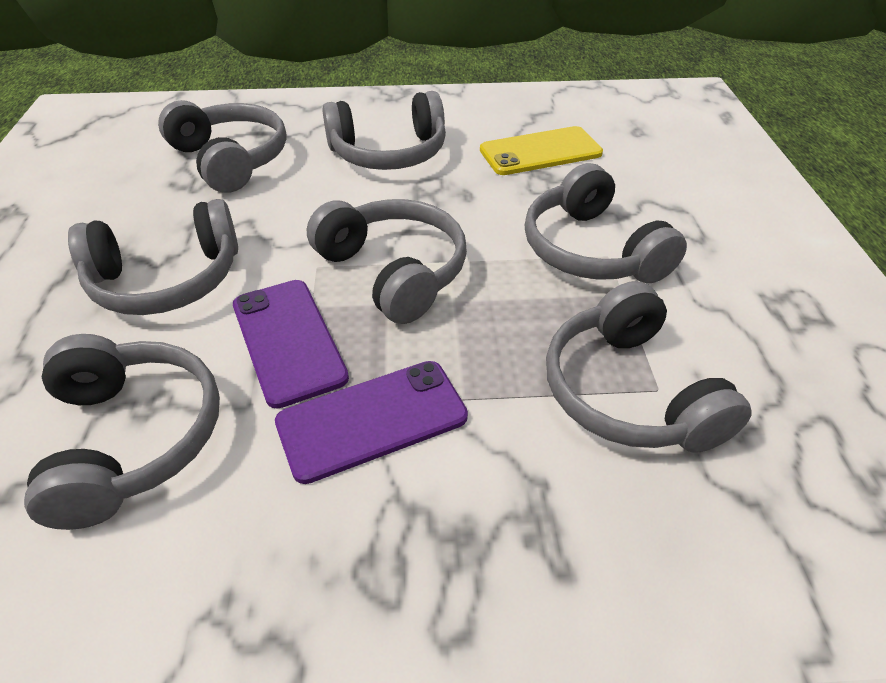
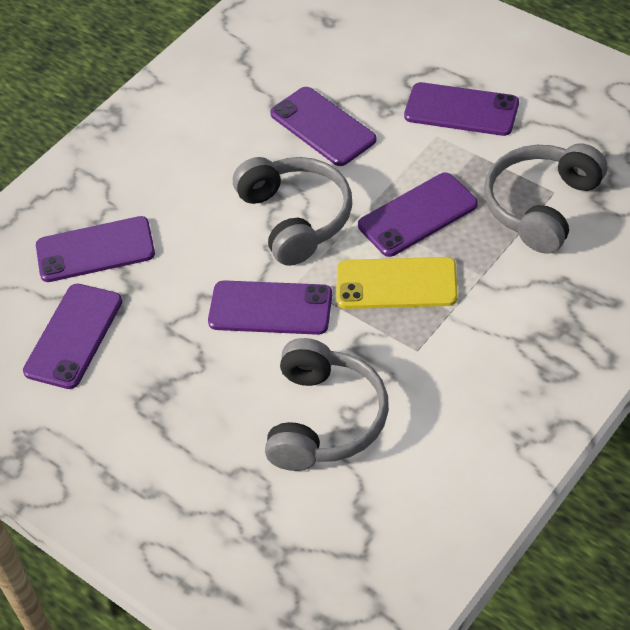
grey headphones: 7 -> 3
purple phone: 2 -> 6

